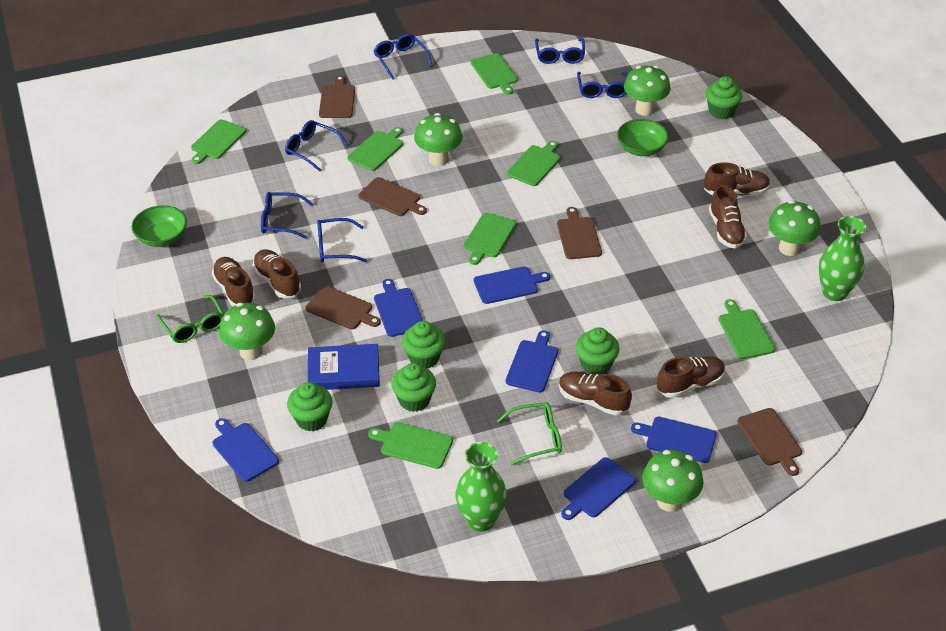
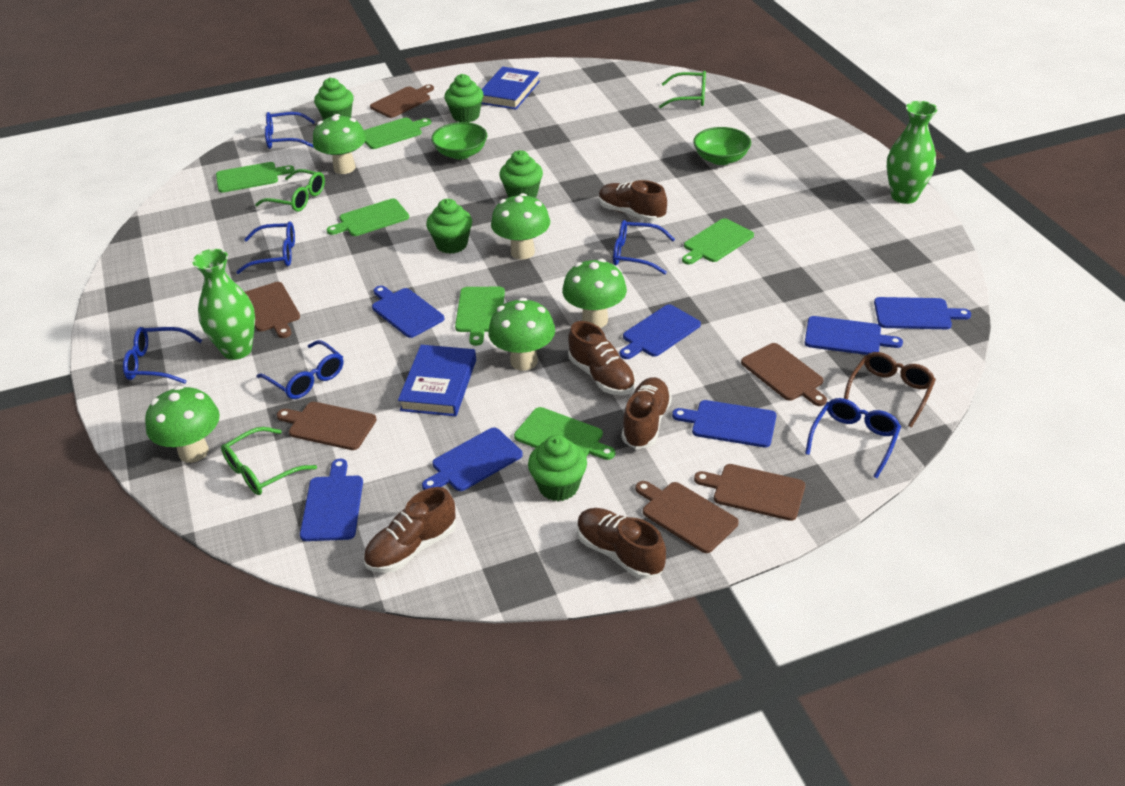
blue book: 1 -> 2
blue cutting board: 6 -> 7
brown cutting board: 5 -> 6
brown glasses: 0 -> 1
brown shoe: 6 -> 5
green cutting board: 7 -> 6
green glasses: 2 -> 3

